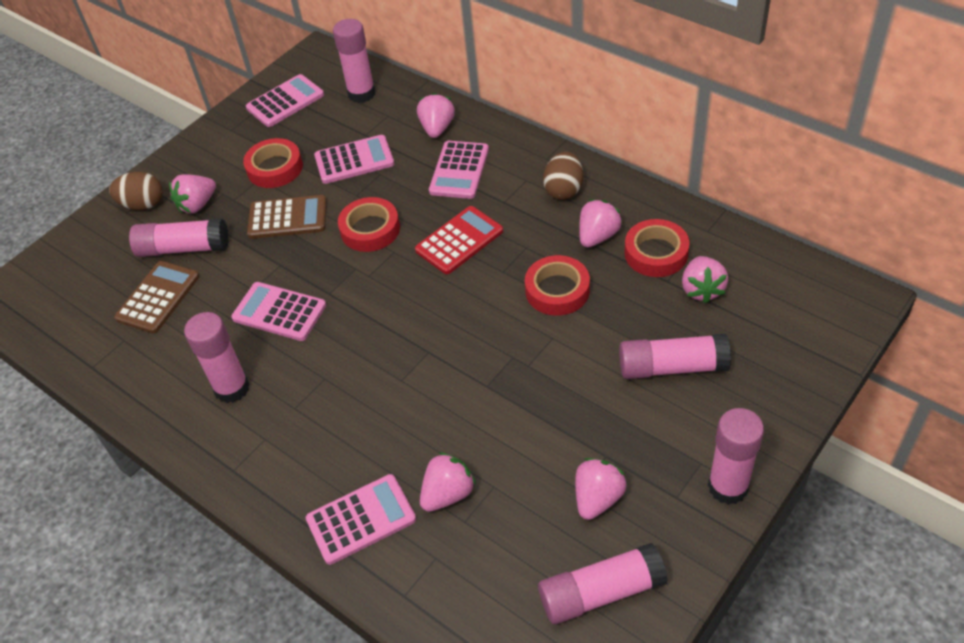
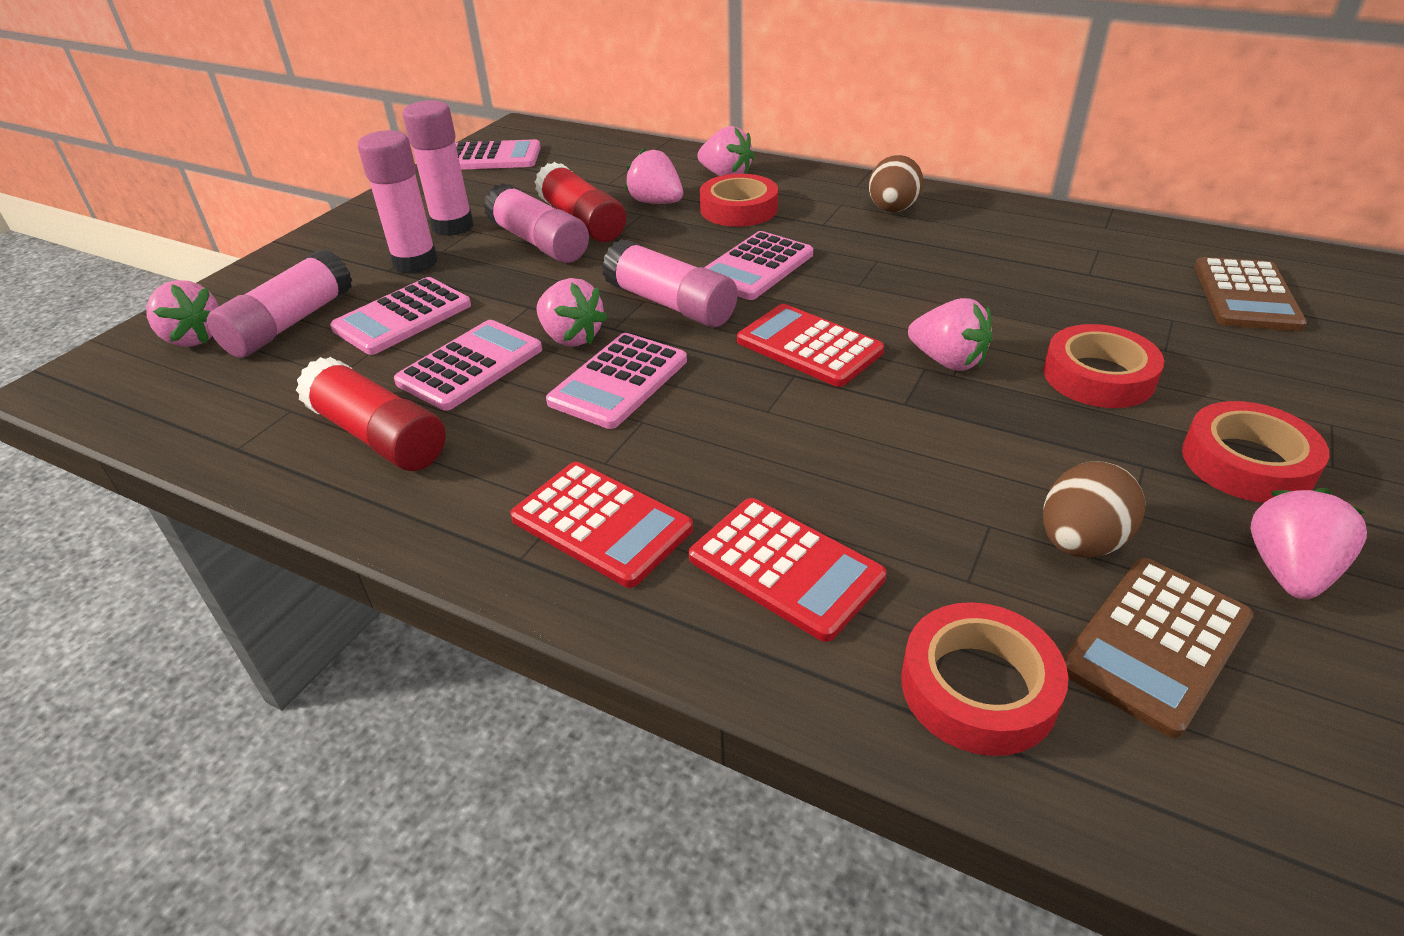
pink glue stick: 6 -> 5
red calculator: 1 -> 3
red glue stick: 0 -> 2

